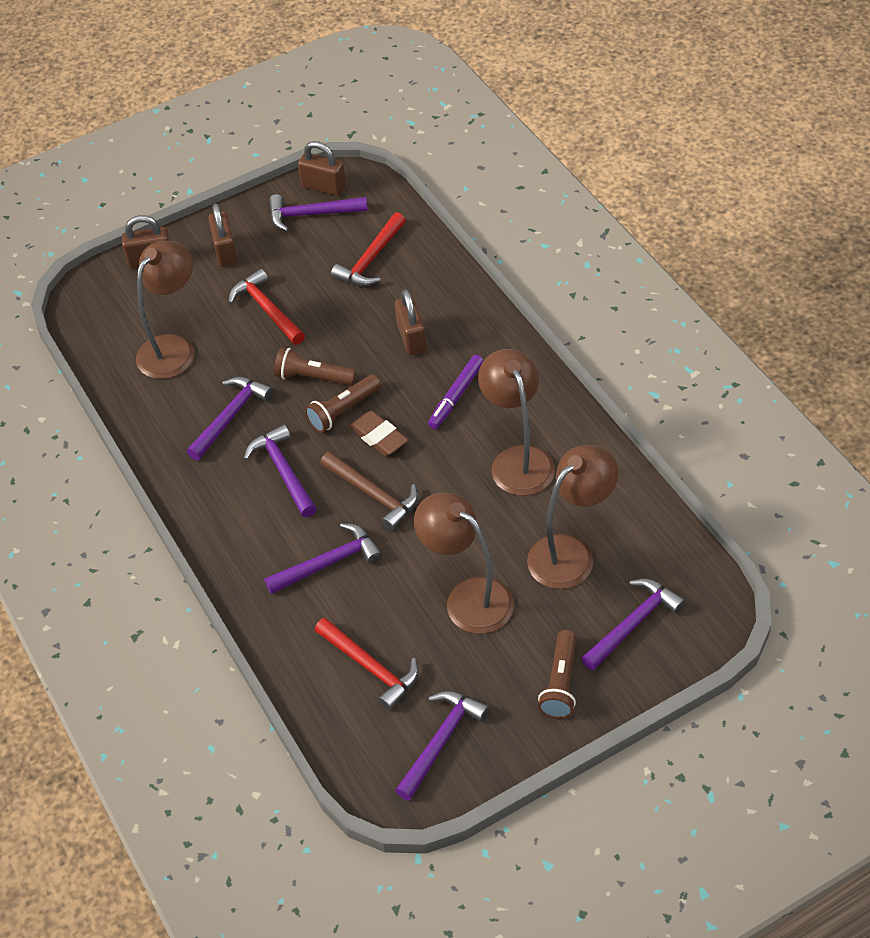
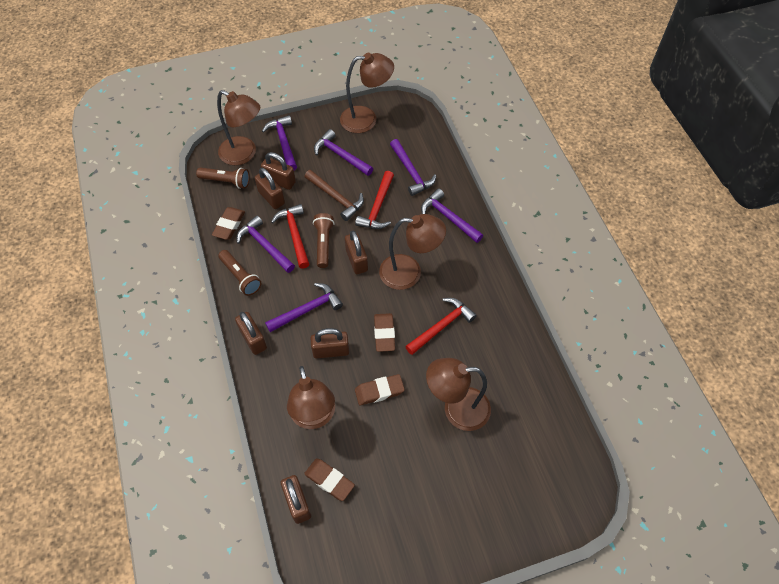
brown eraser: 1 -> 4
brown lamp: 4 -> 5
brown padlock: 4 -> 6
purple marker: 1 -> 0

